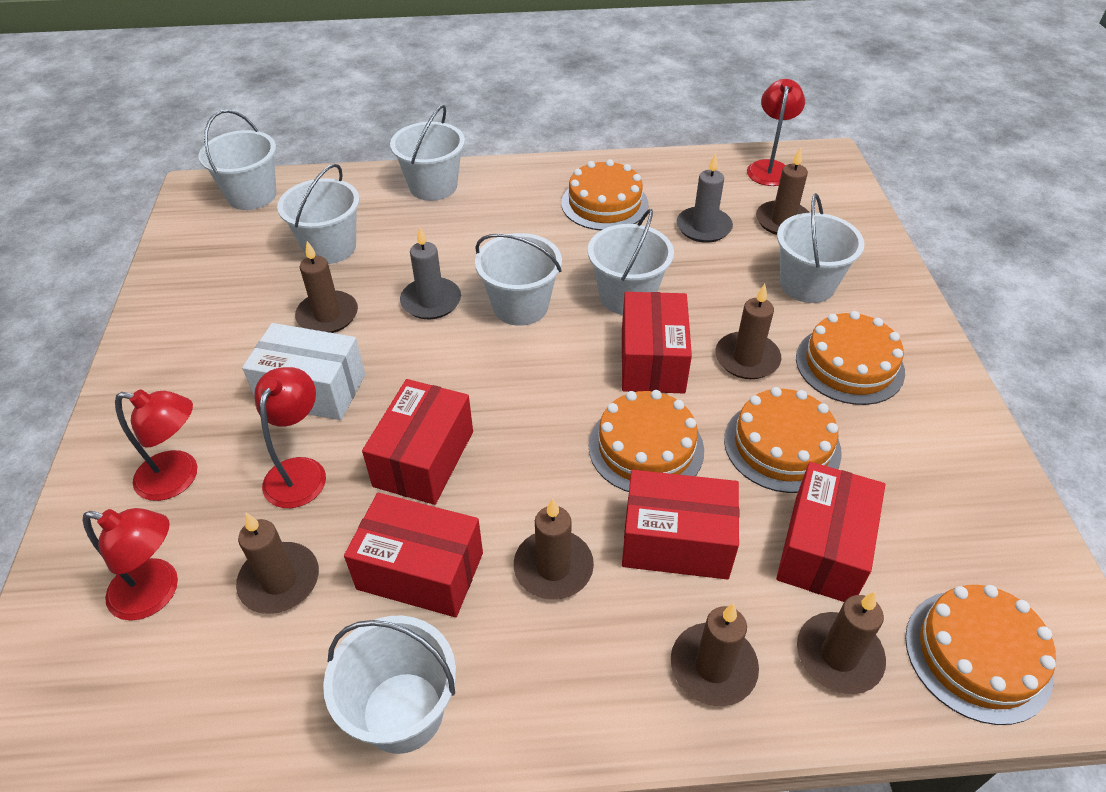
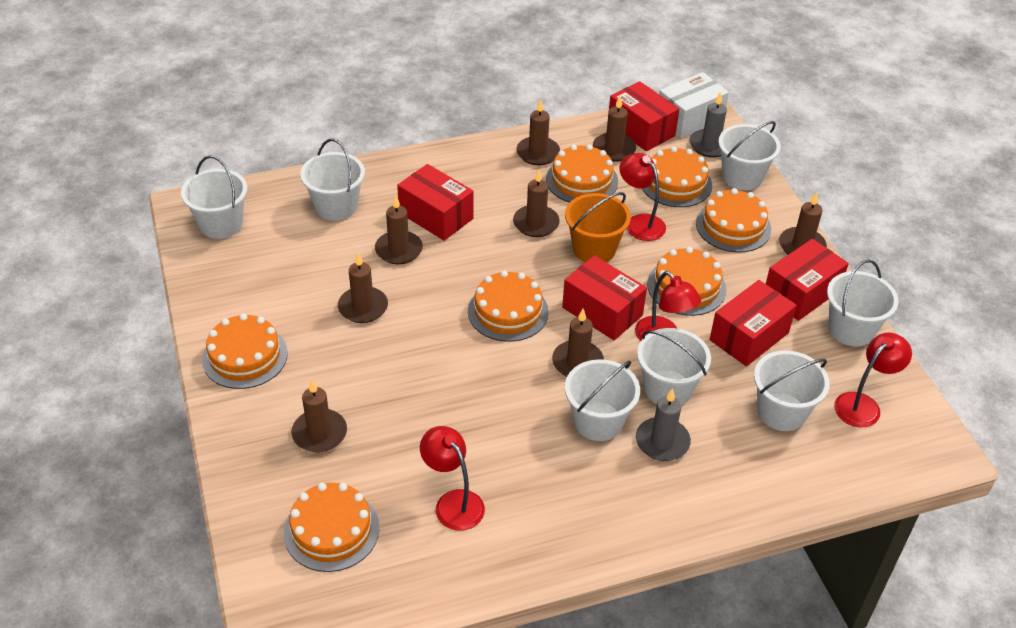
brown candle: 7 -> 8
orange bucket: 0 -> 1
orange cake: 5 -> 7

